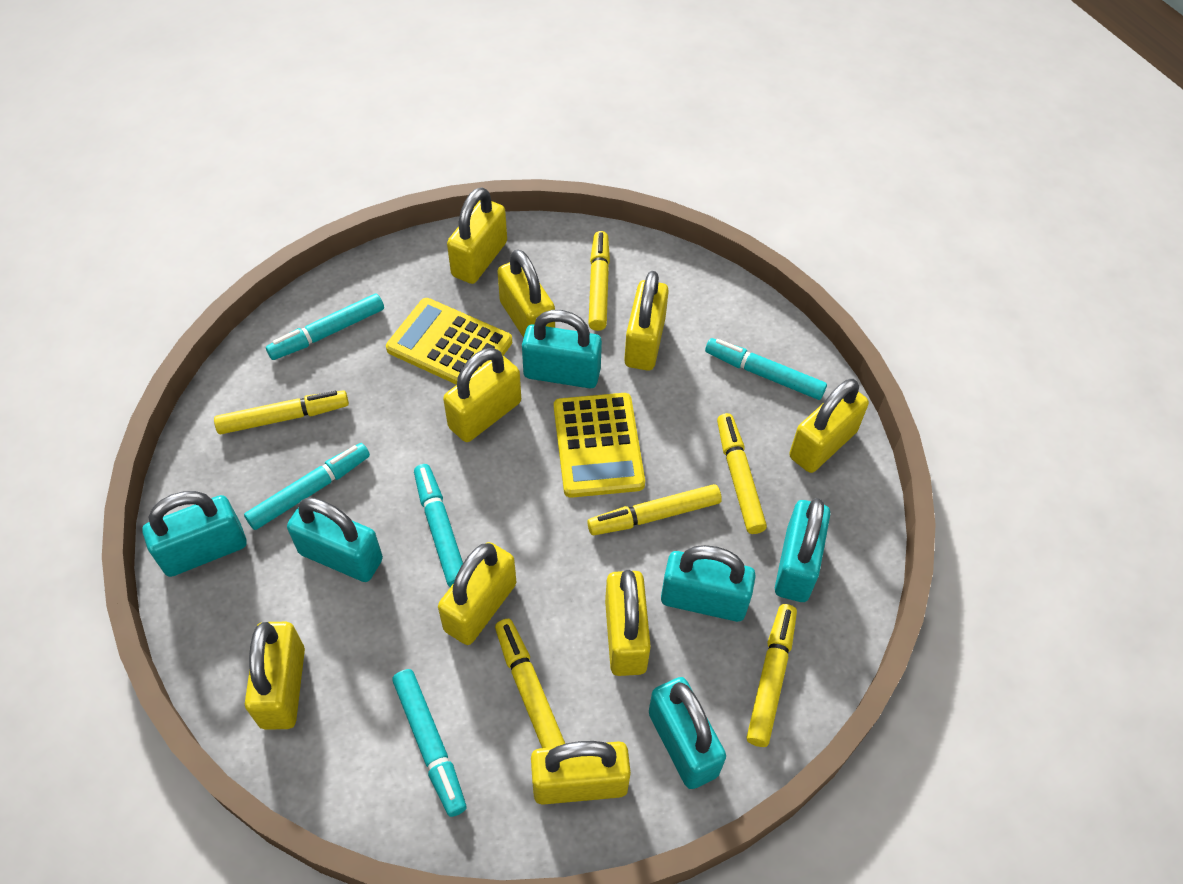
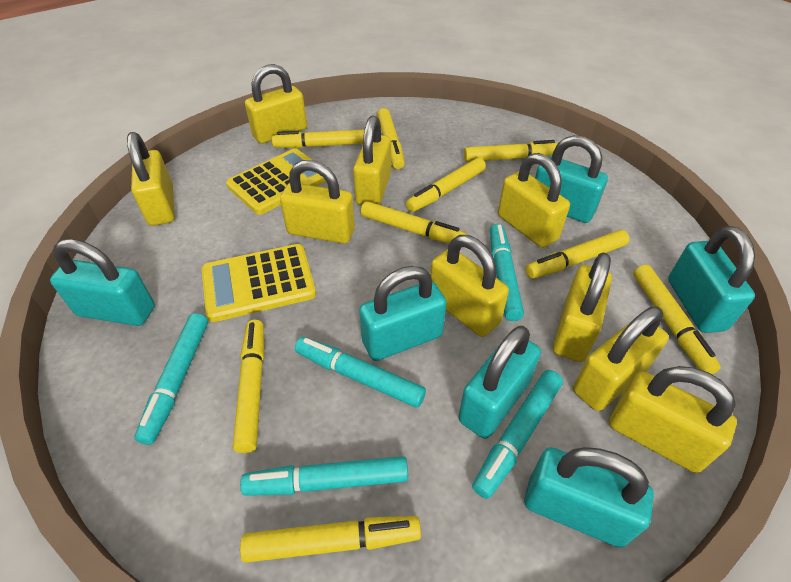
yellow marker: 6 -> 9

